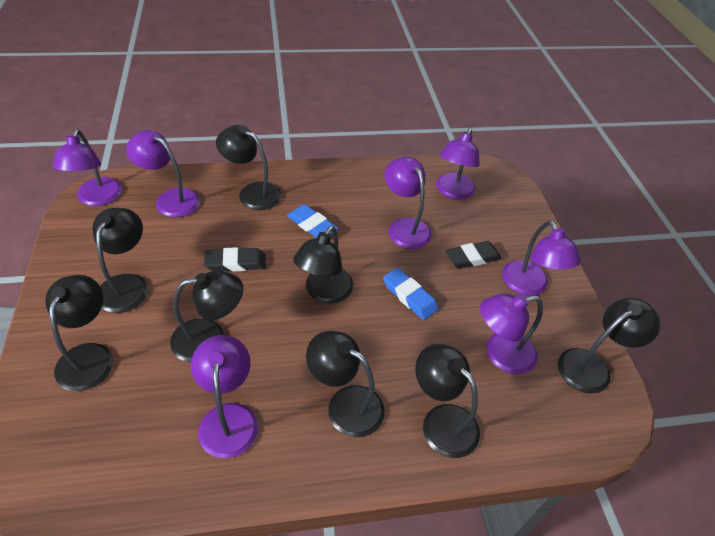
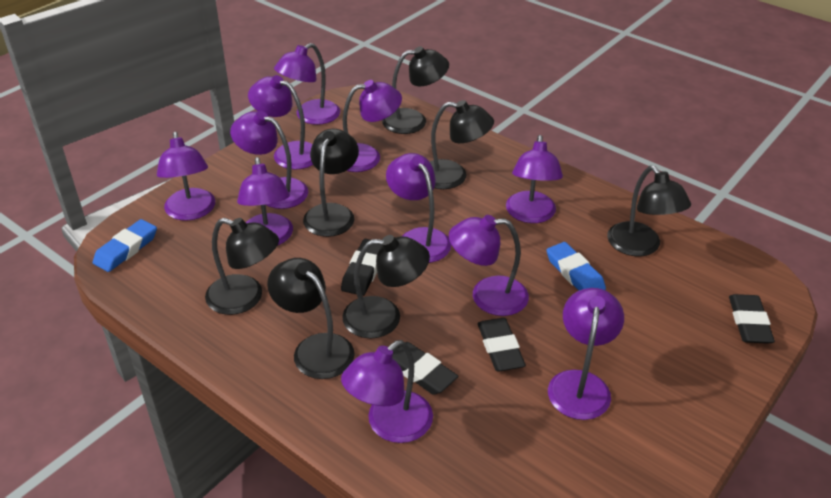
black eraser: 2 -> 4
black lamp: 8 -> 7
purple lamp: 7 -> 11

